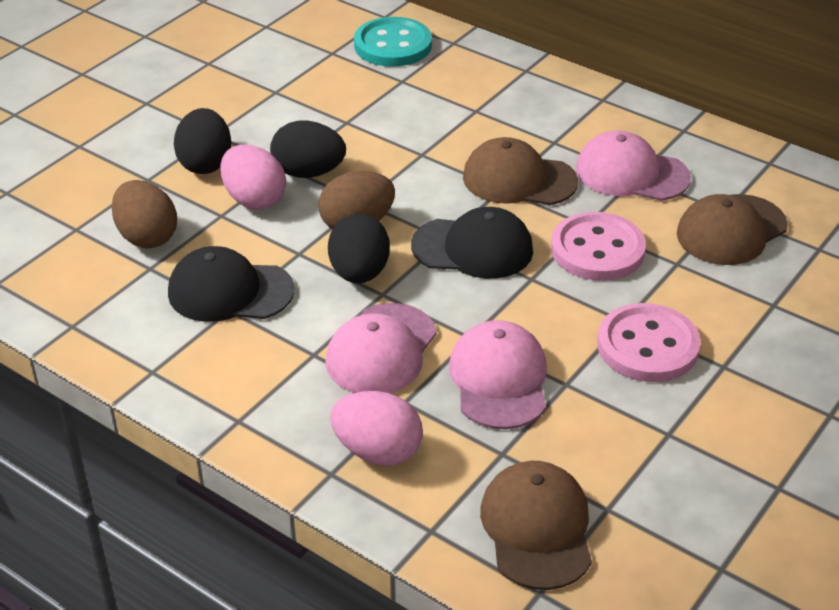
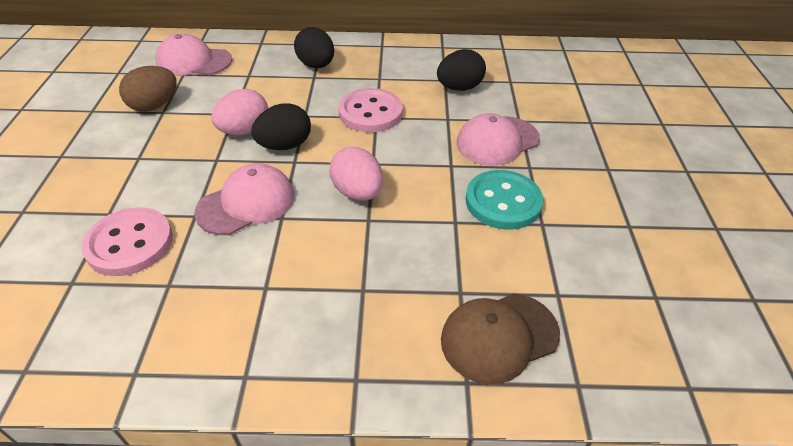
black cap: 2 -> 0
brown cap: 3 -> 1
brown egg: 2 -> 1

